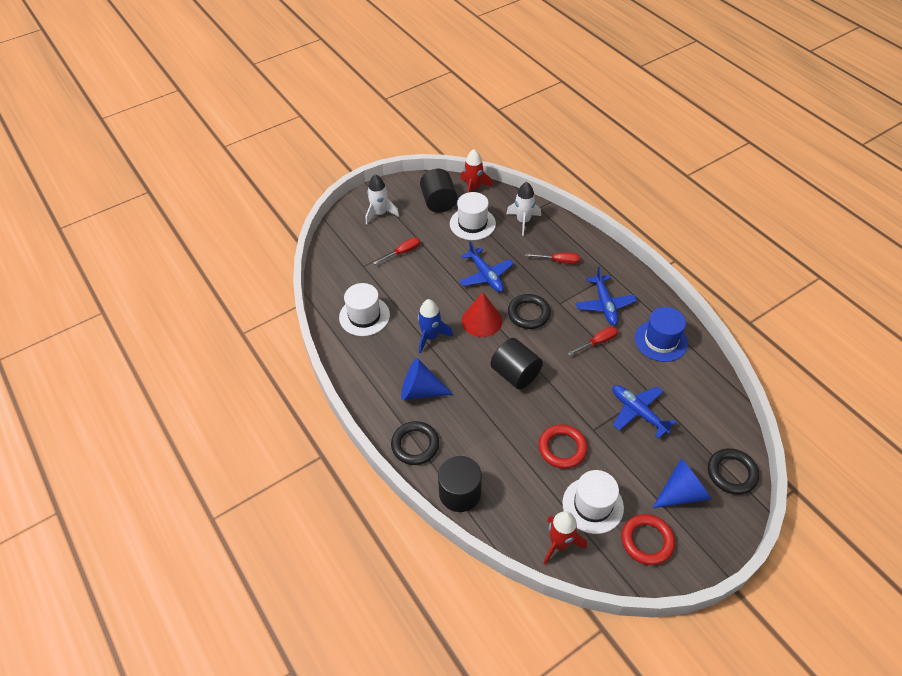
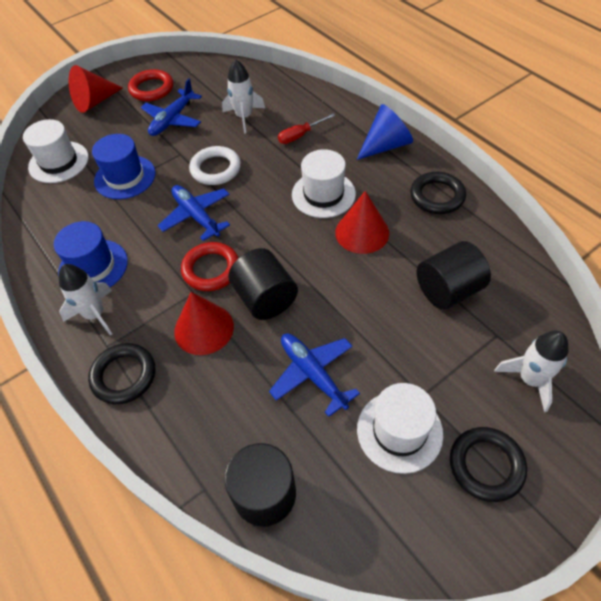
blue cone: 2 -> 1
blue hat: 1 -> 2
blue rocket: 1 -> 0
red cone: 1 -> 3
red rocket: 2 -> 0
red screwdriver: 3 -> 1
white ring: 0 -> 1
white rocket: 2 -> 3

